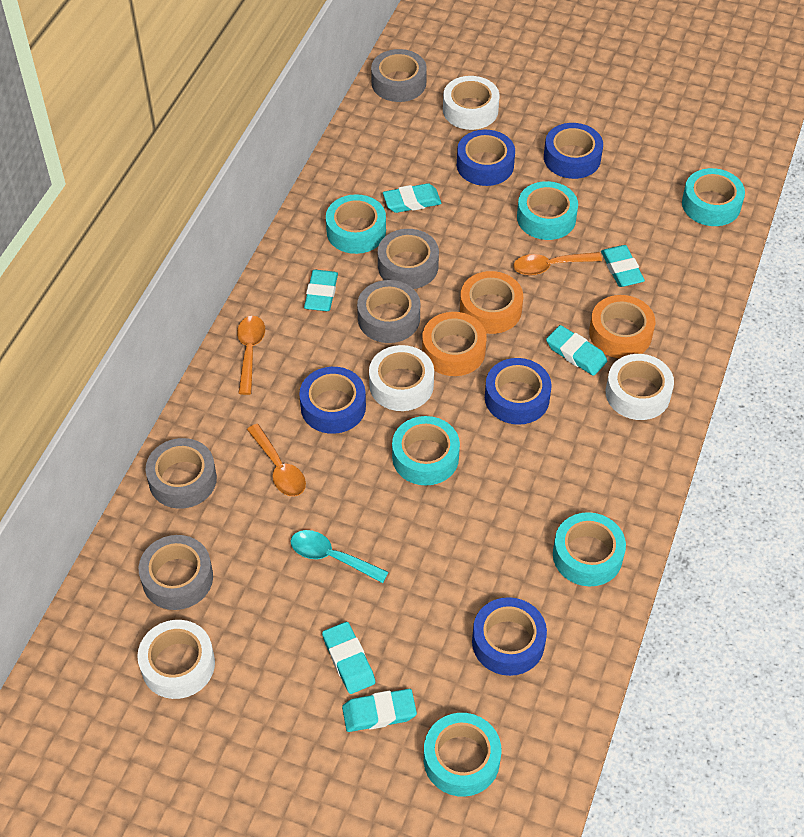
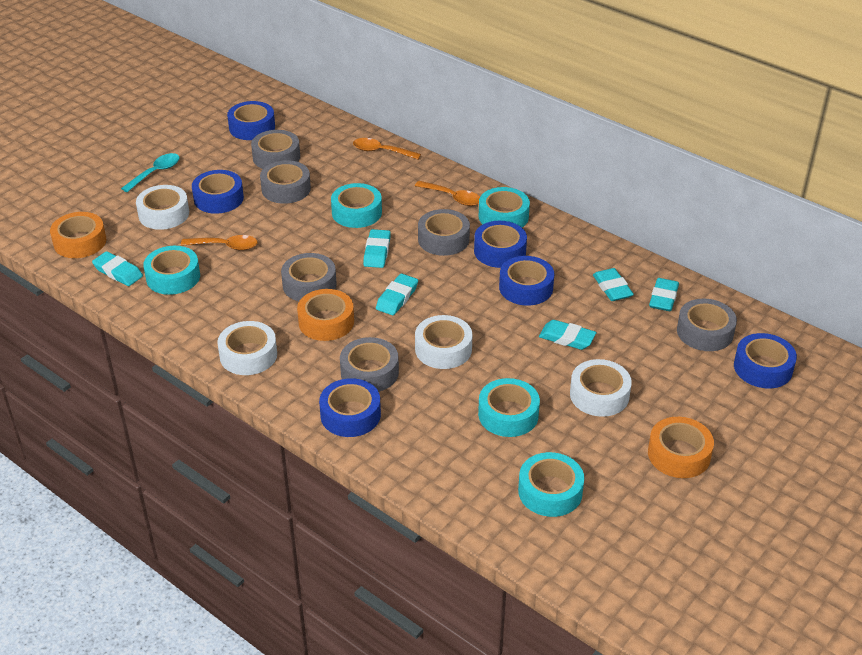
blue tape: 5 -> 6
grey tape: 5 -> 6
turquoise tape: 6 -> 5

